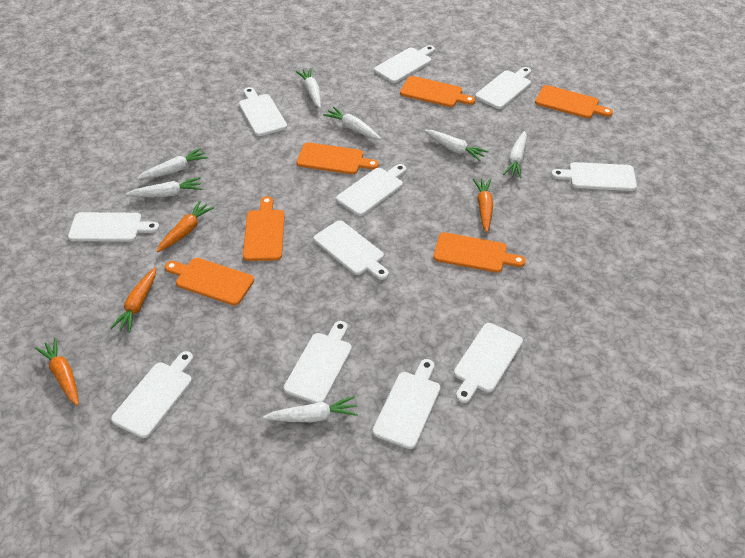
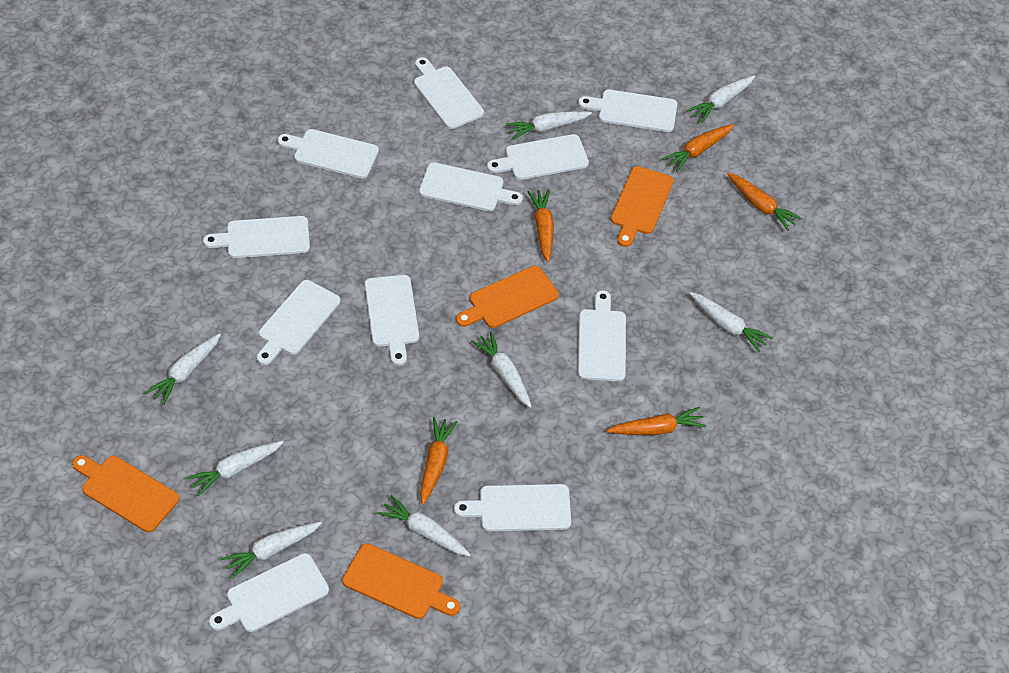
orange carrot: 4 -> 5
orange cutting board: 6 -> 4
white carrot: 7 -> 8

